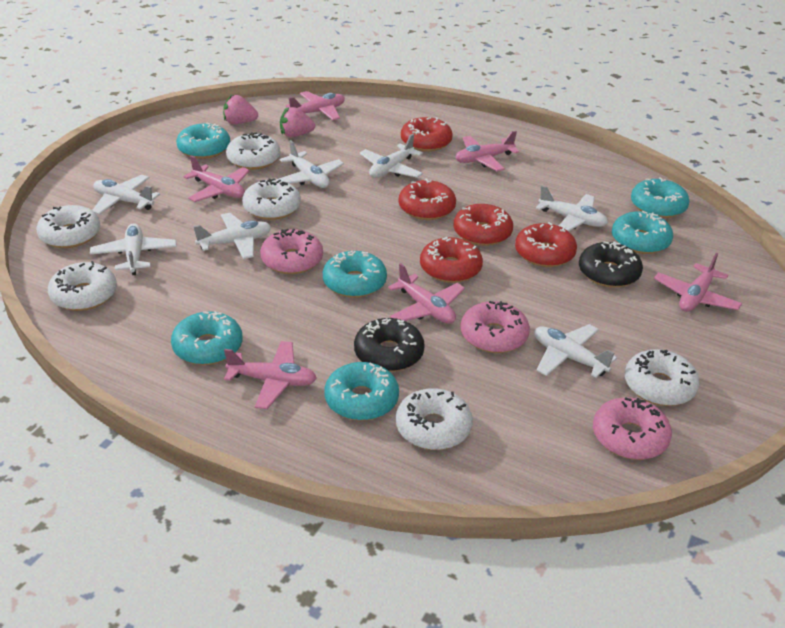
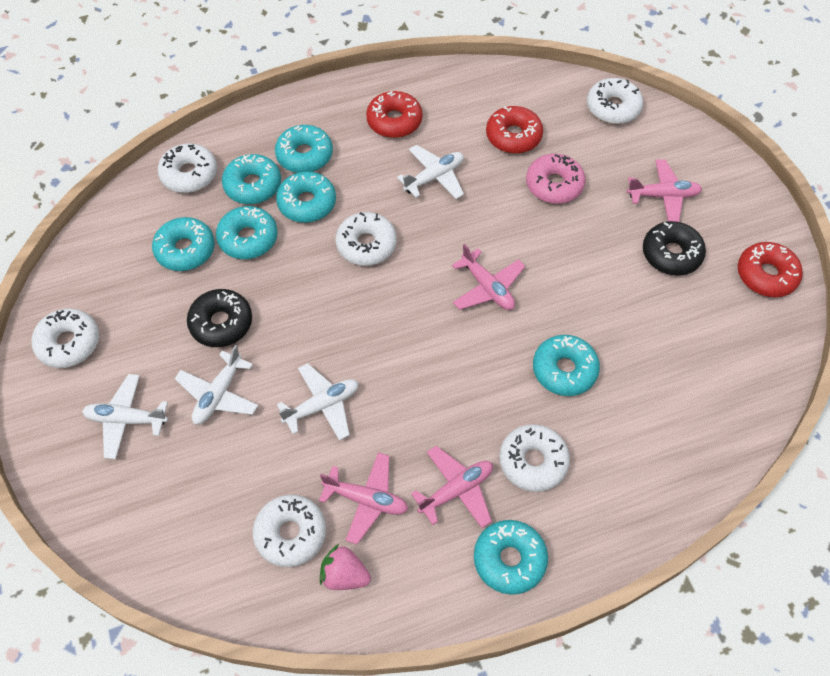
pink donut: 3 -> 1
pink plane: 6 -> 4
pink strawberry: 2 -> 1
red donut: 5 -> 3
turquoise donut: 6 -> 7
white plane: 7 -> 4

